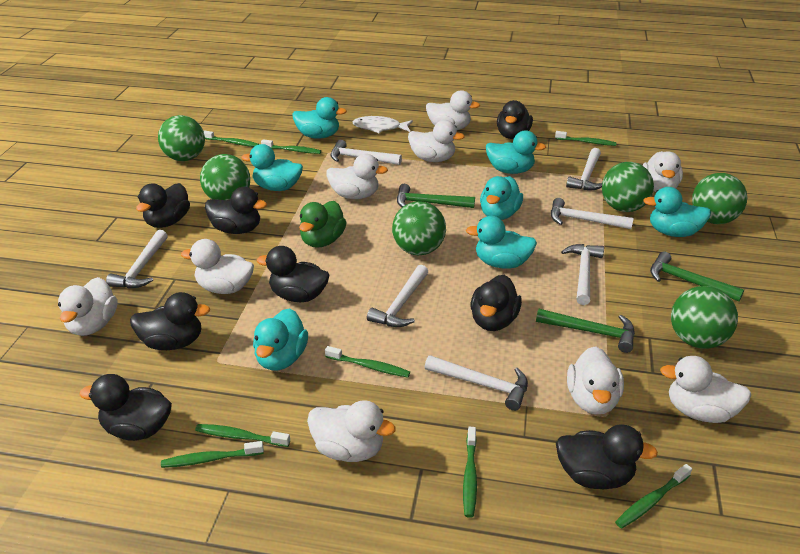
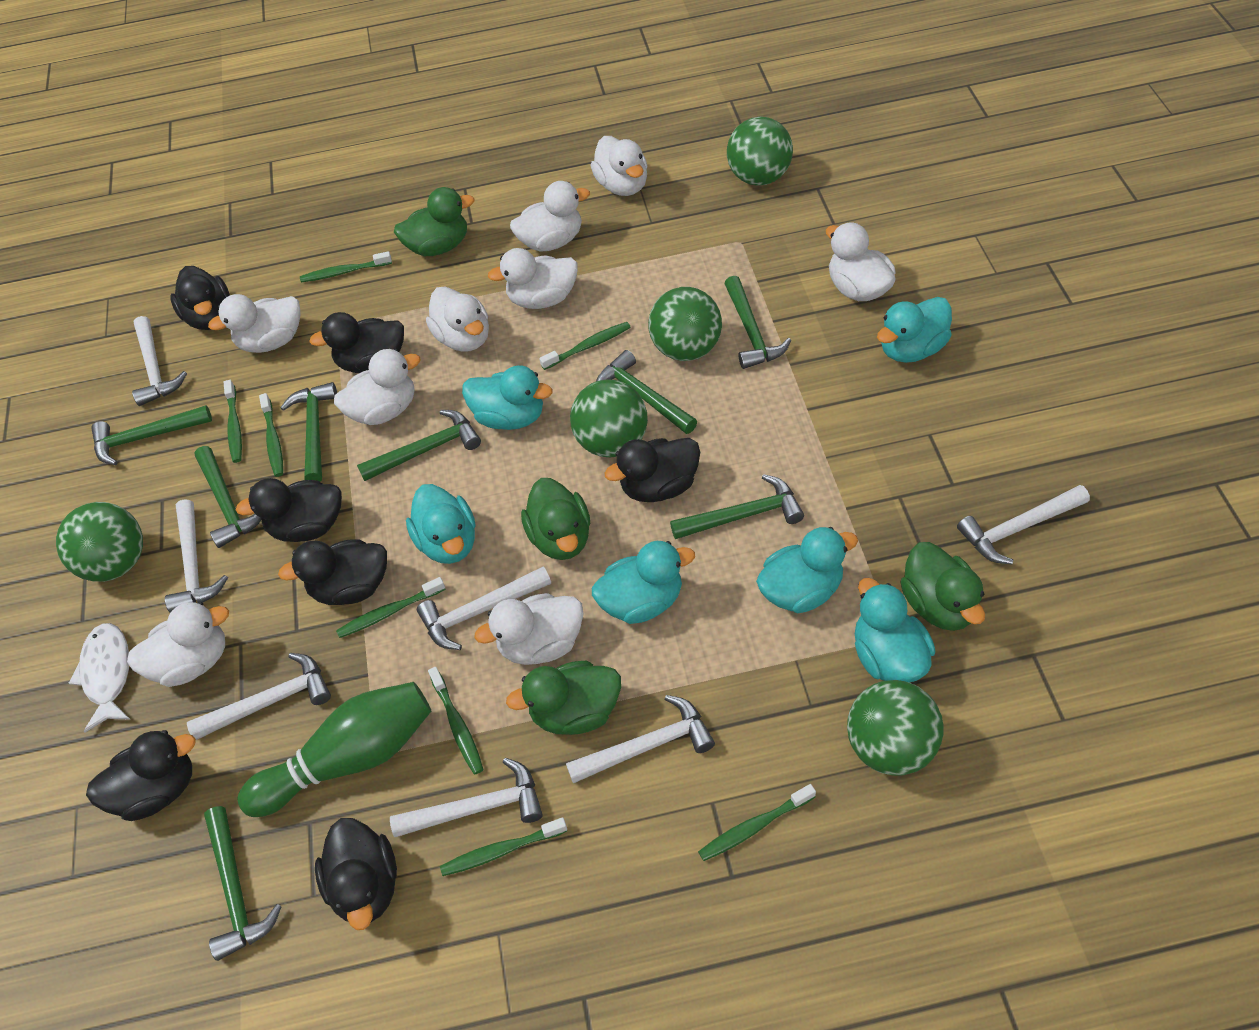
black duck: 8 -> 7
green ball: 6 -> 5
green bowling pin: 0 -> 1
green duck: 1 -> 4
green hammer: 3 -> 8
turquoise duck: 7 -> 6

